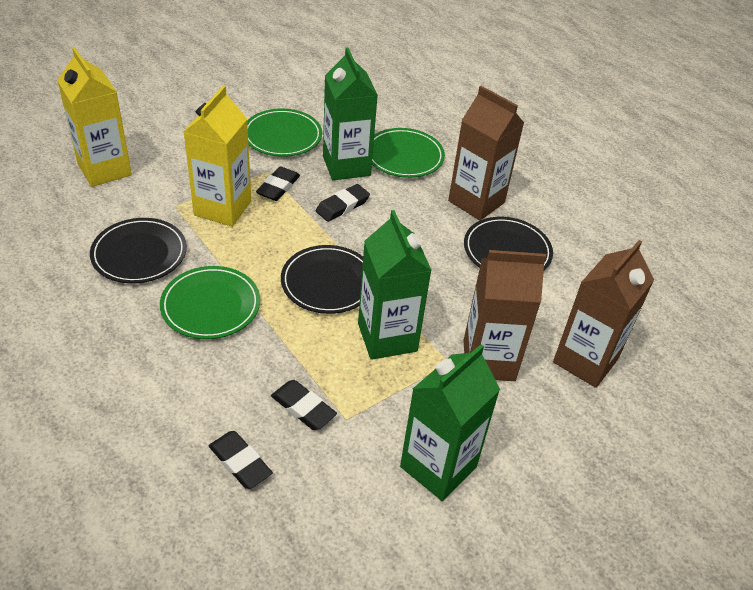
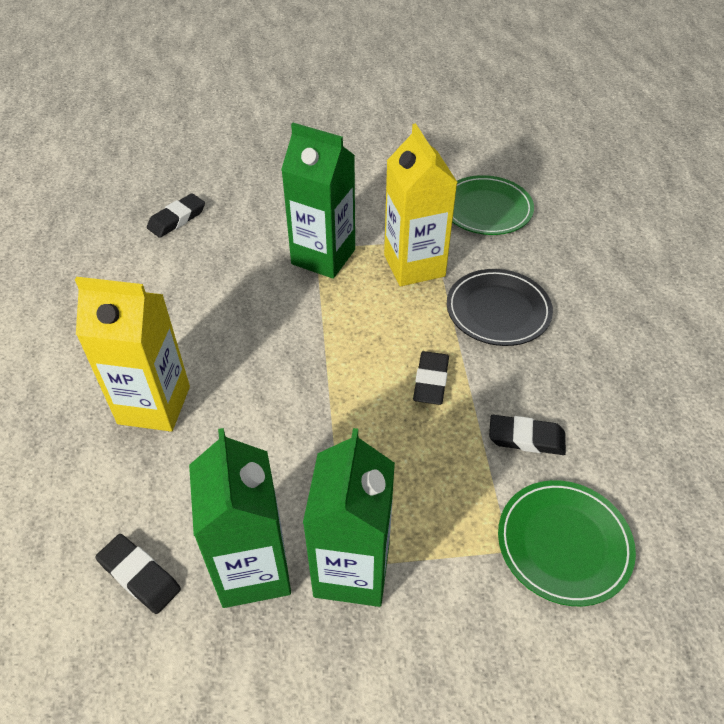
black plate: 3 -> 1
brown carton: 3 -> 0
green plate: 3 -> 2

